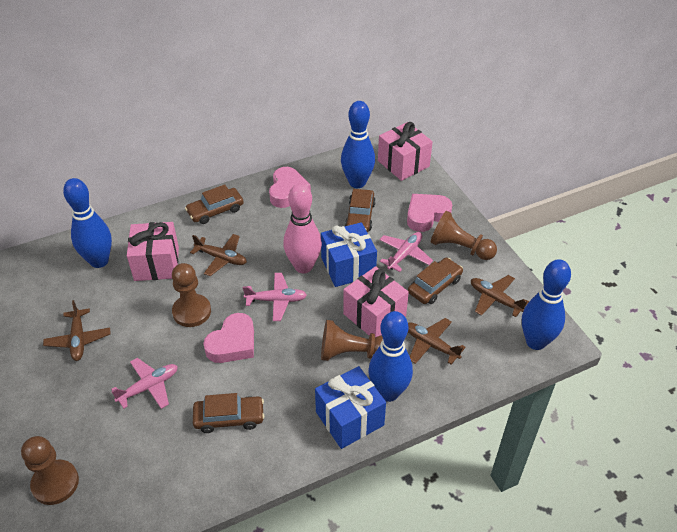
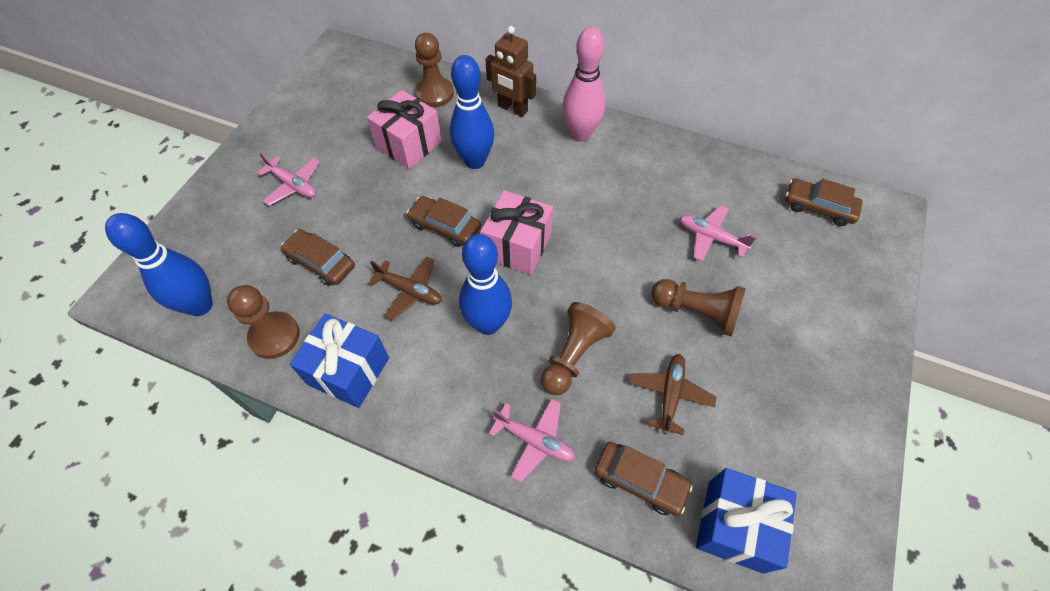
blue bowling pin: 4 -> 3
brown plane: 4 -> 2
brown robot: 0 -> 1
pink gift: 3 -> 2
pink heart: 3 -> 0

